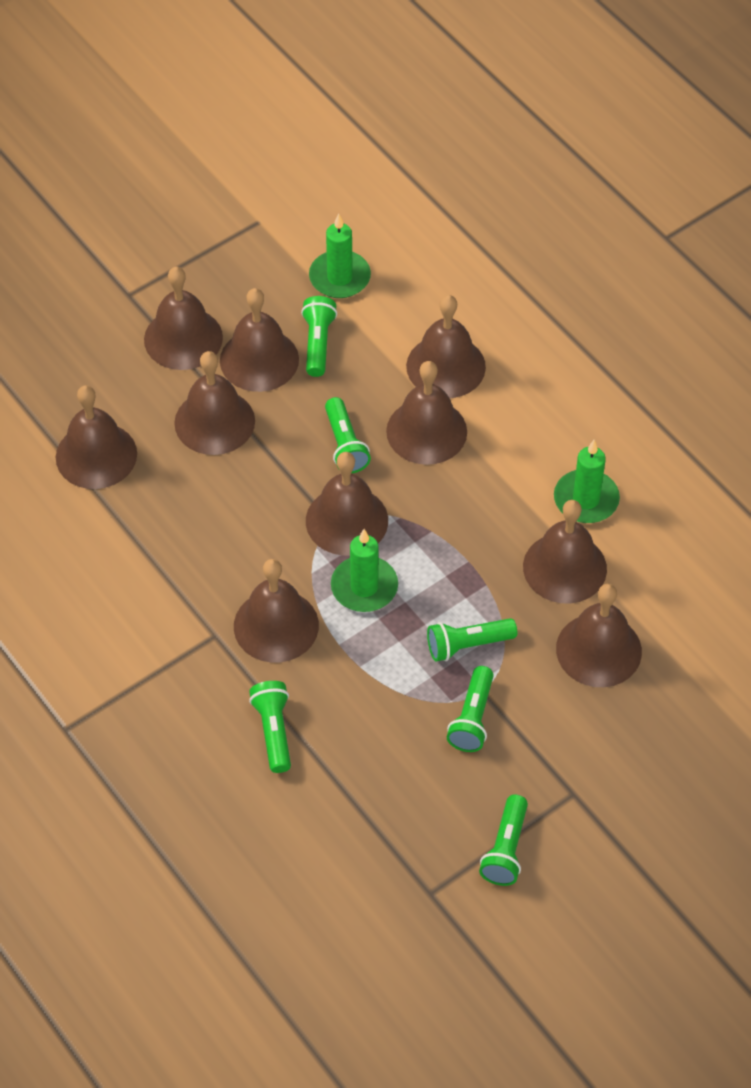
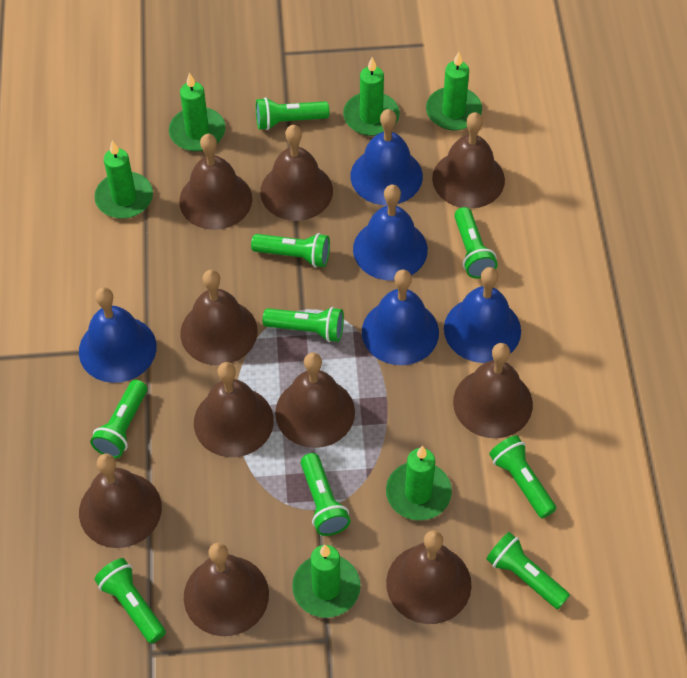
blue bell: 0 -> 5
green candle: 3 -> 6
green flashlight: 6 -> 9

